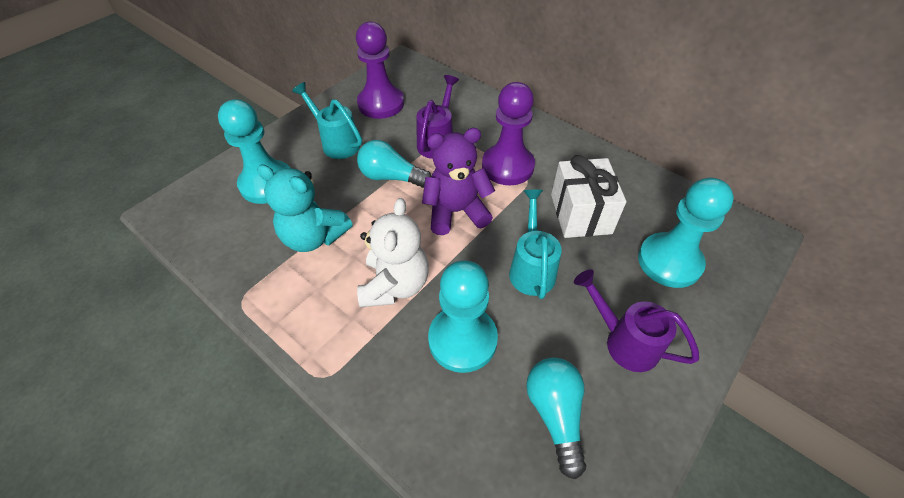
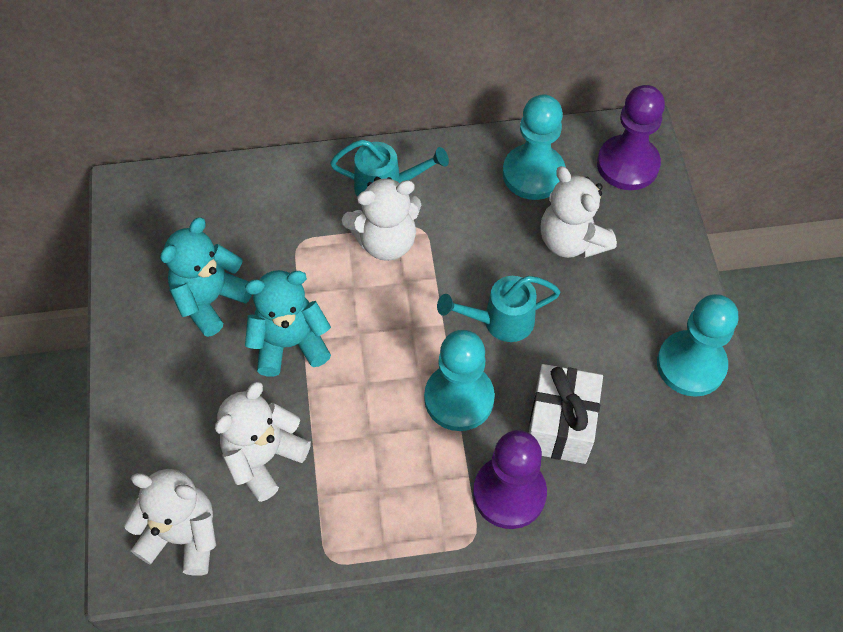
purple teddy bear: 1 -> 0
purple watering can: 2 -> 0
turquoise light bulb: 2 -> 0
turquoise teddy bear: 1 -> 2
white teddy bear: 1 -> 4

